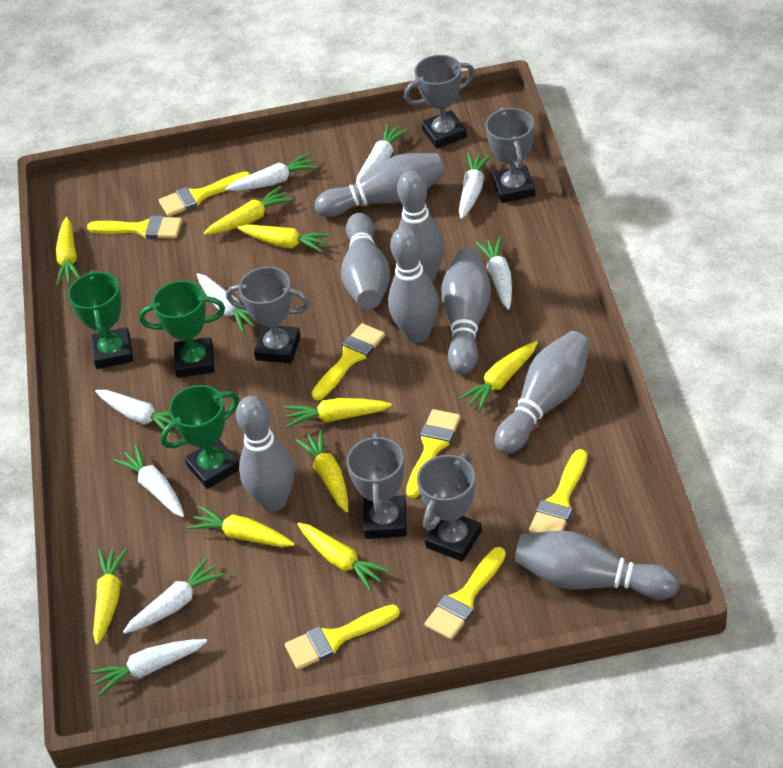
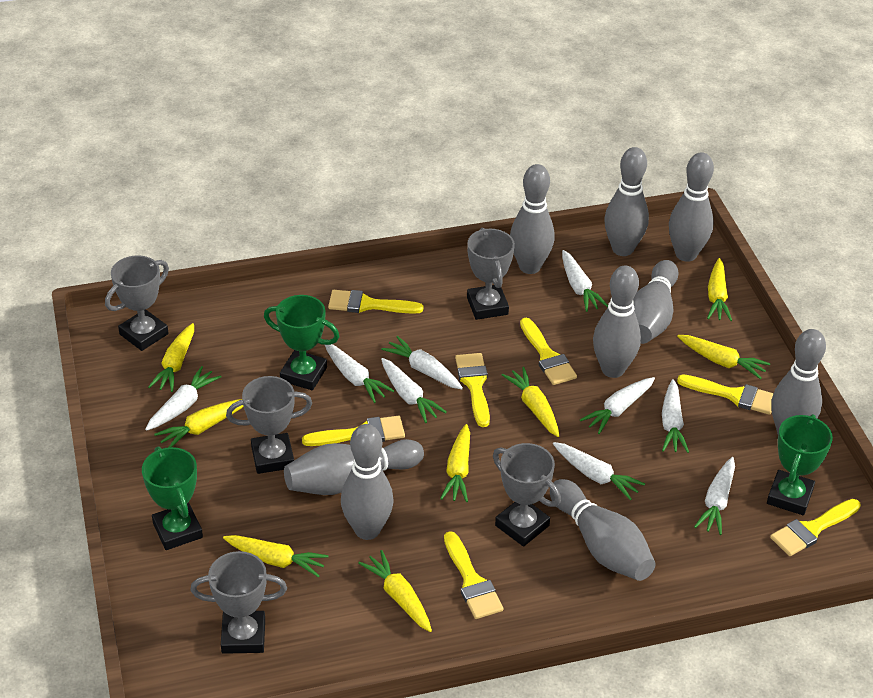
grey bowling pin: 8 -> 9
yellow carrot: 9 -> 8

